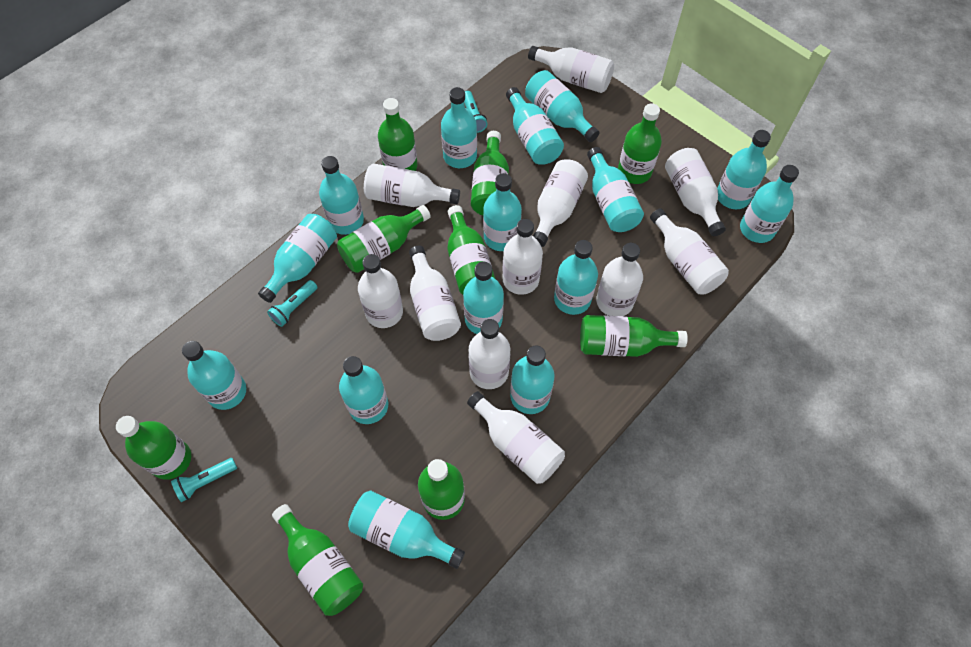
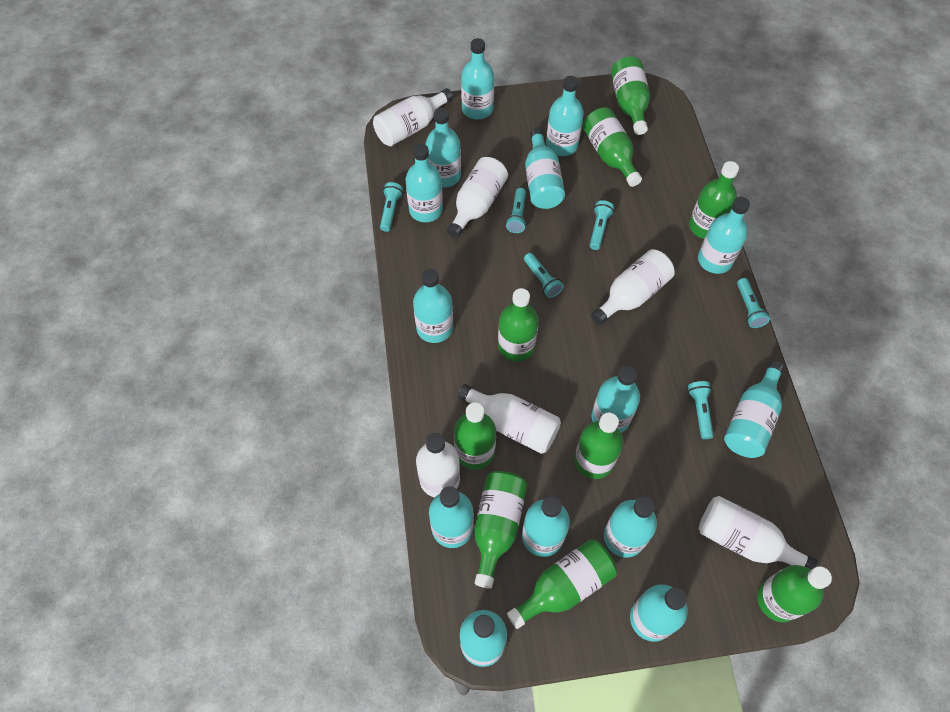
turquoise bottle: 15 -> 14
turquoise flashlight: 3 -> 6
white bottle: 11 -> 6

